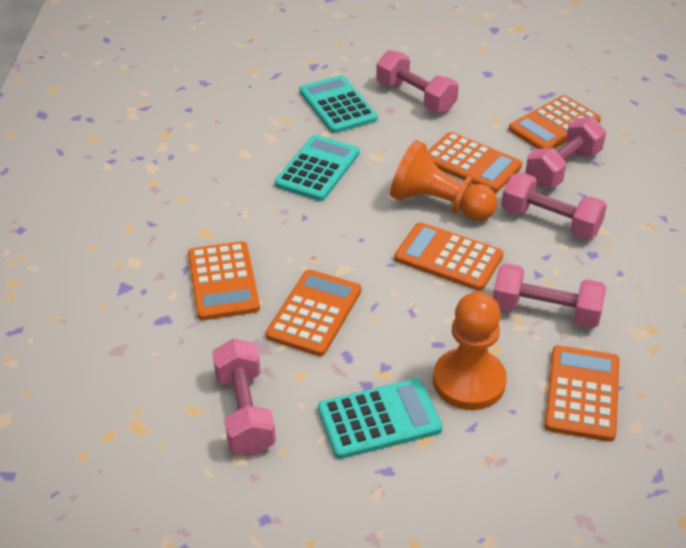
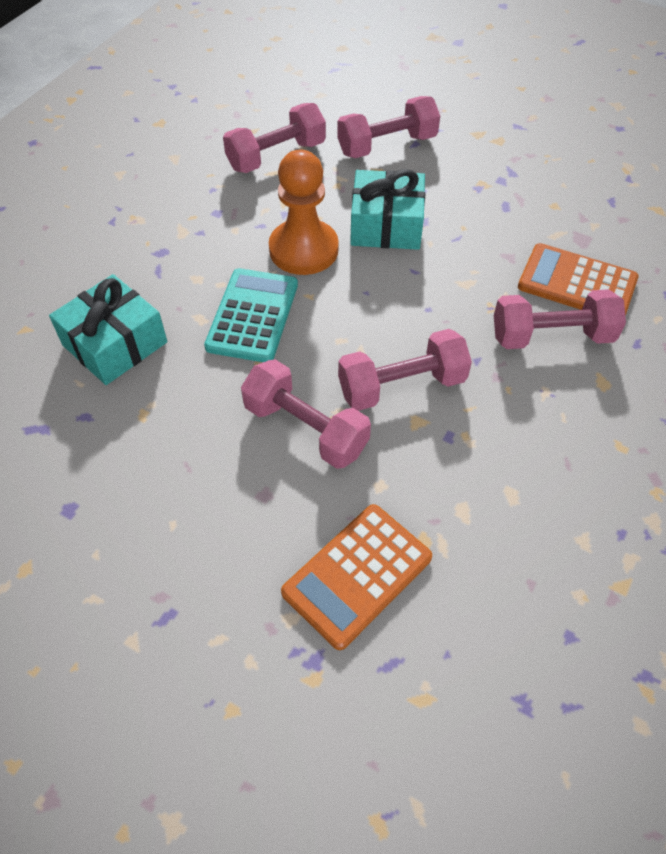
orange calculator: 6 -> 2
orange pawn: 2 -> 1
turquoise calculator: 3 -> 1
turquoise gift: 0 -> 2

